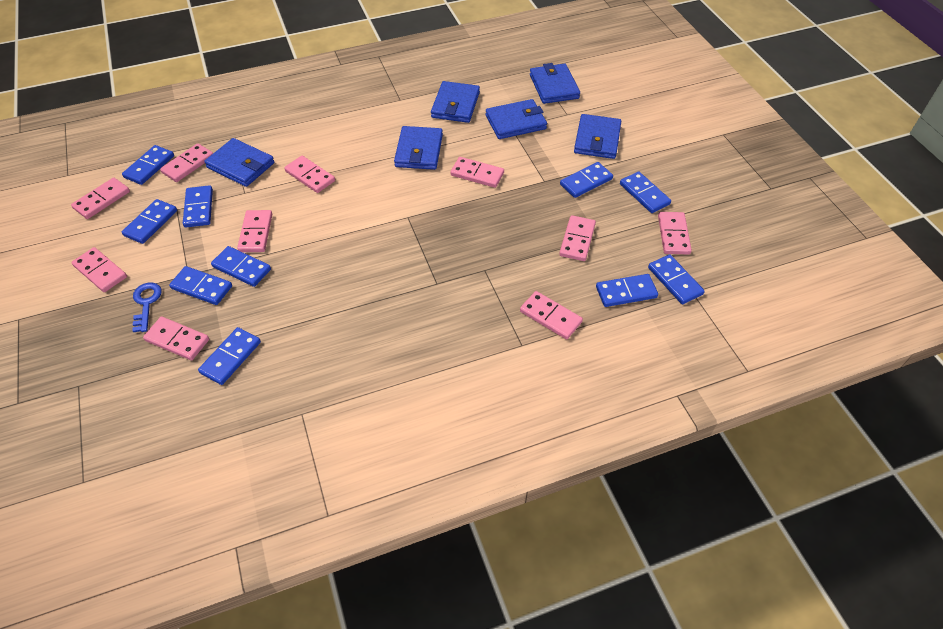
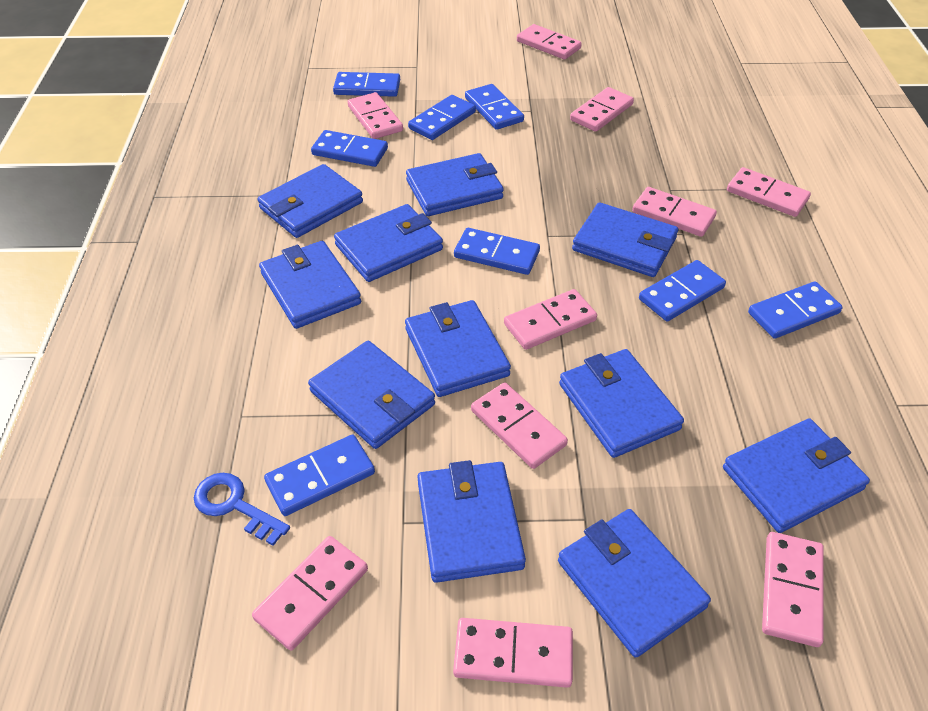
blue domino: 10 -> 8
blue wallet: 6 -> 11

